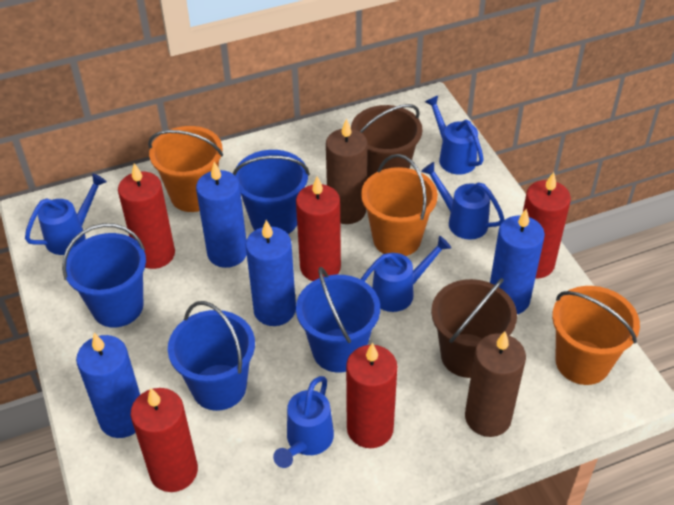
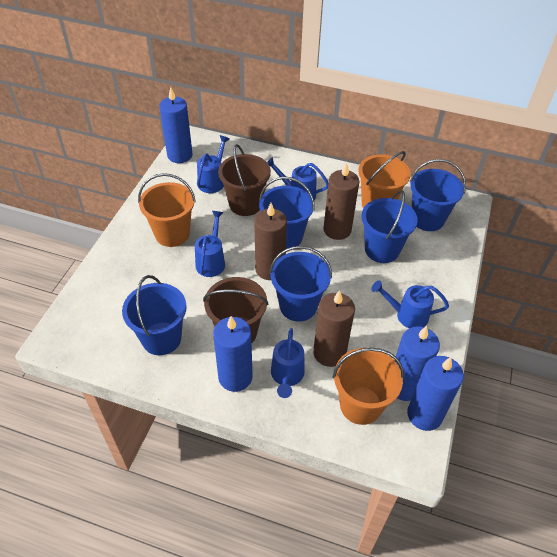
blue bucket: 4 -> 5
brown candle: 2 -> 3
red candle: 5 -> 0

